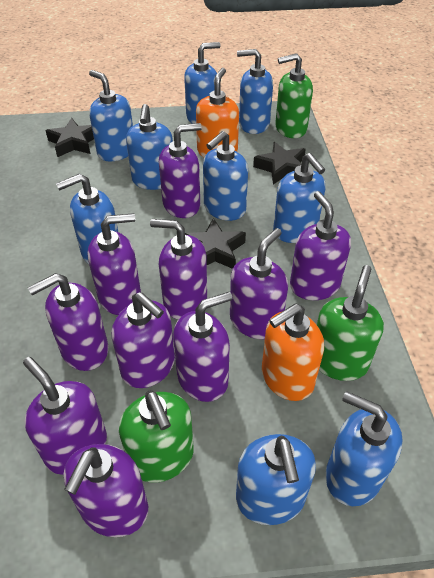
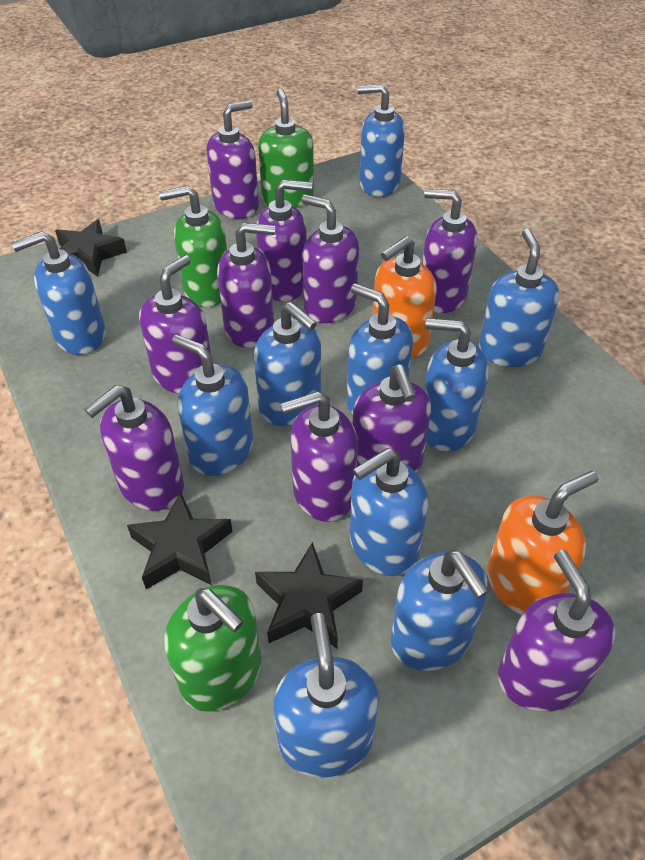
blue soap dispenser: 9 -> 10

